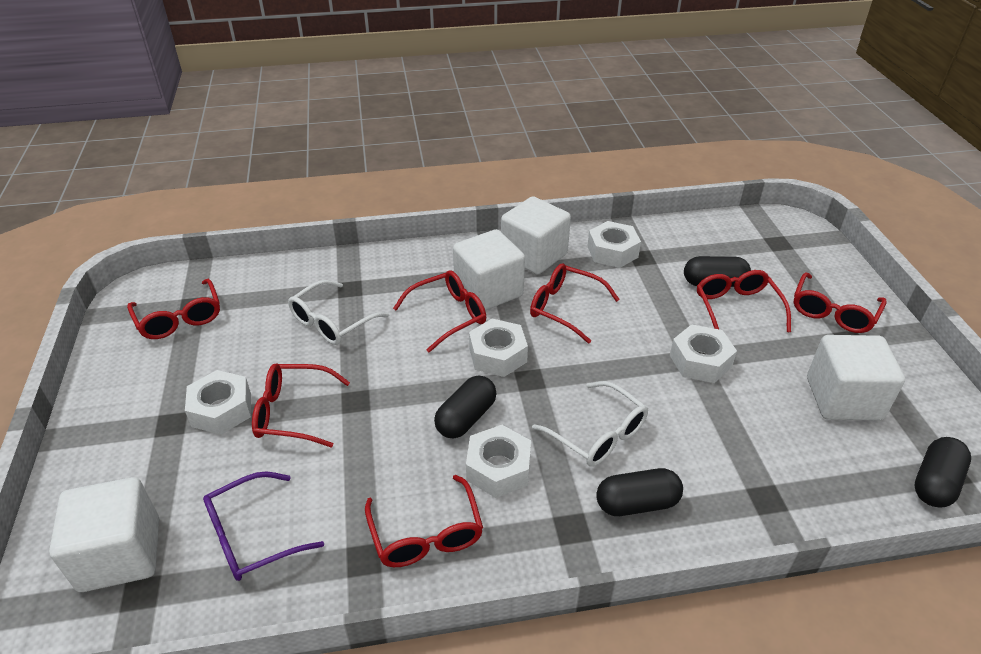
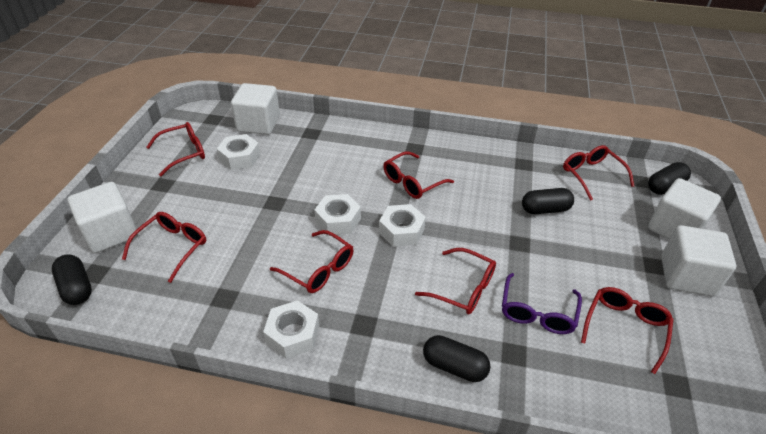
white glasses: 2 -> 0
white nut: 5 -> 4

